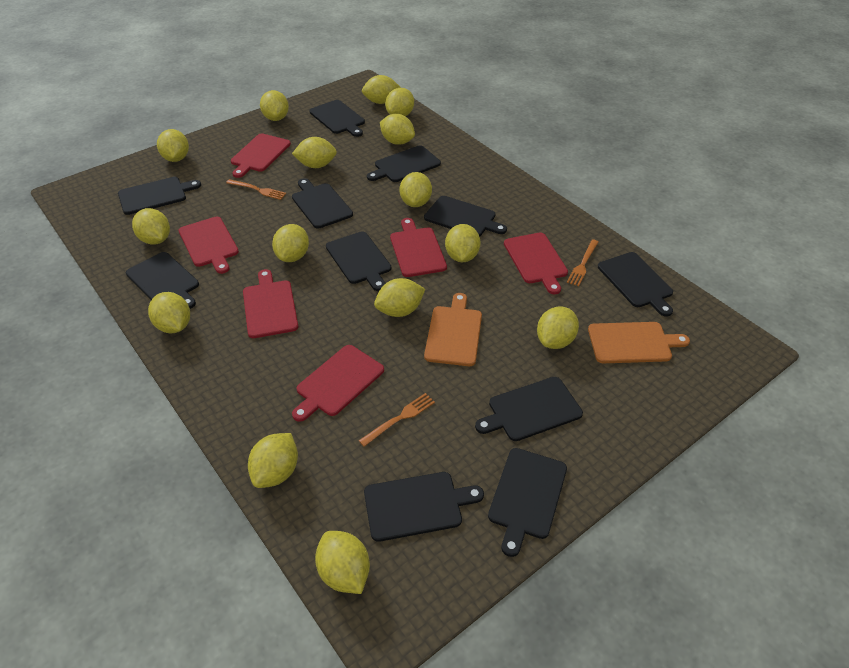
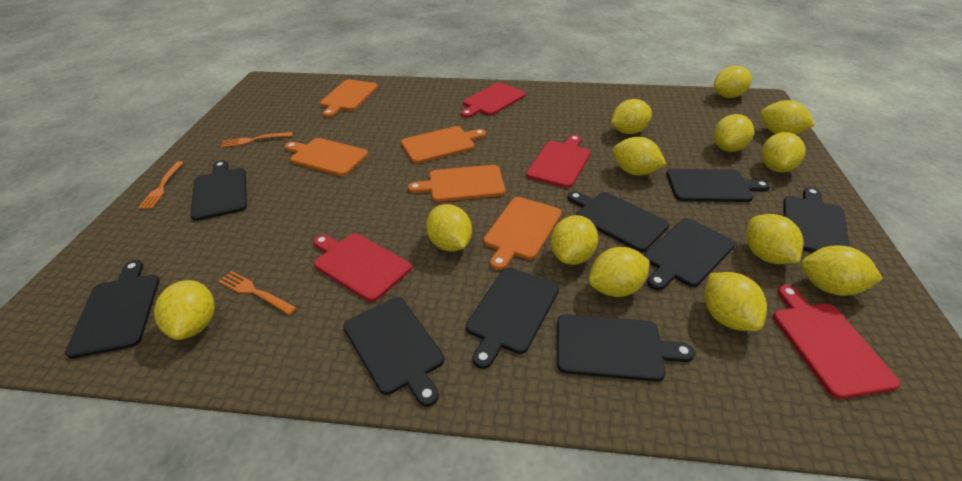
black cutting board: 11 -> 9
orange cutting board: 2 -> 5
red cutting board: 6 -> 4
yellow lemon: 15 -> 13

